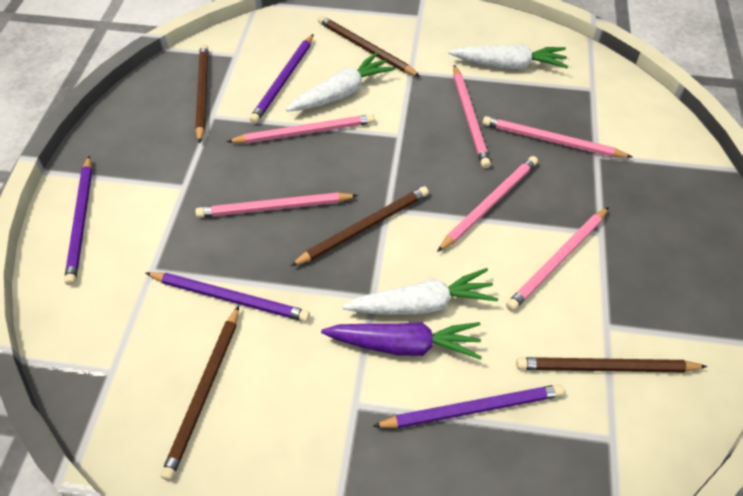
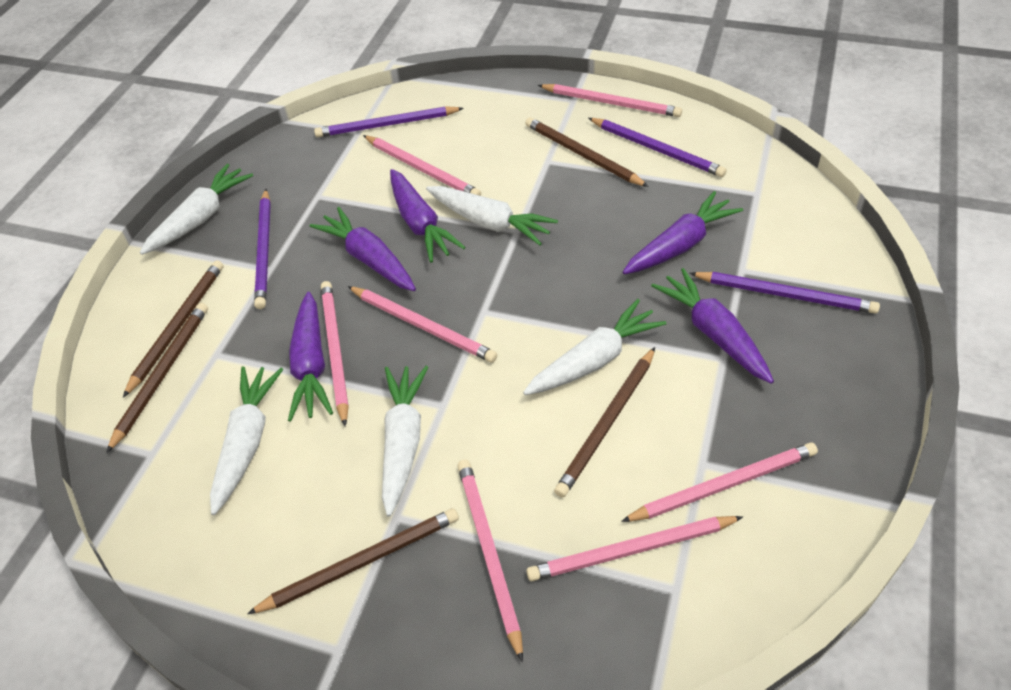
pink pencil: 6 -> 7
purple carrot: 1 -> 5
white carrot: 3 -> 5

